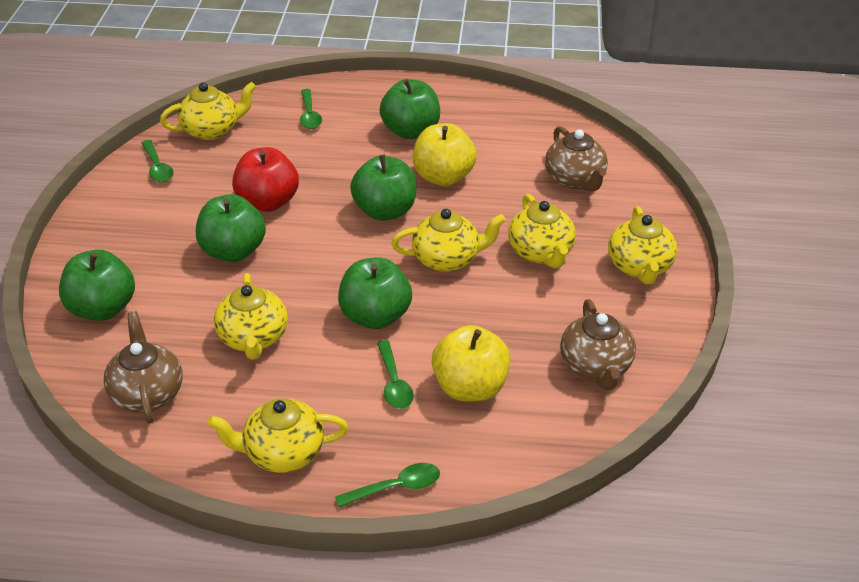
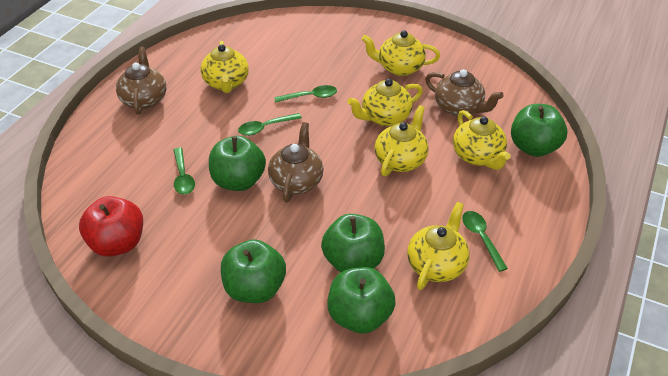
yellow apple: 2 -> 0

